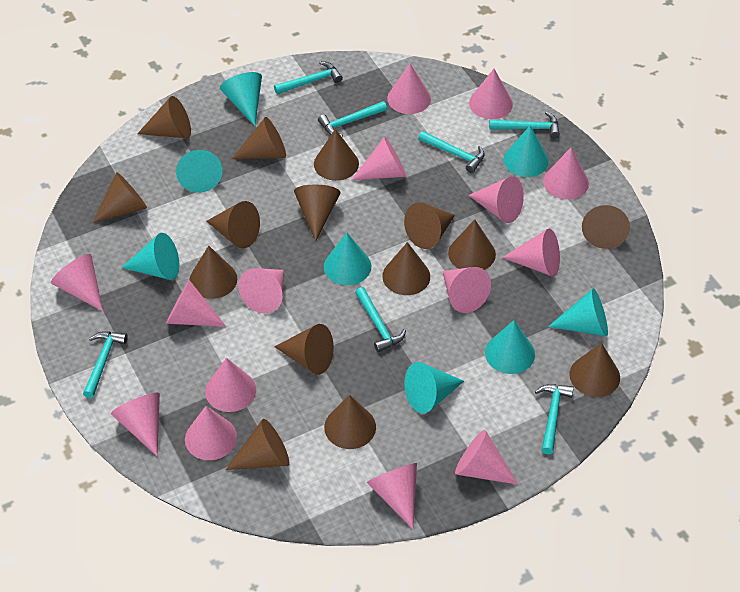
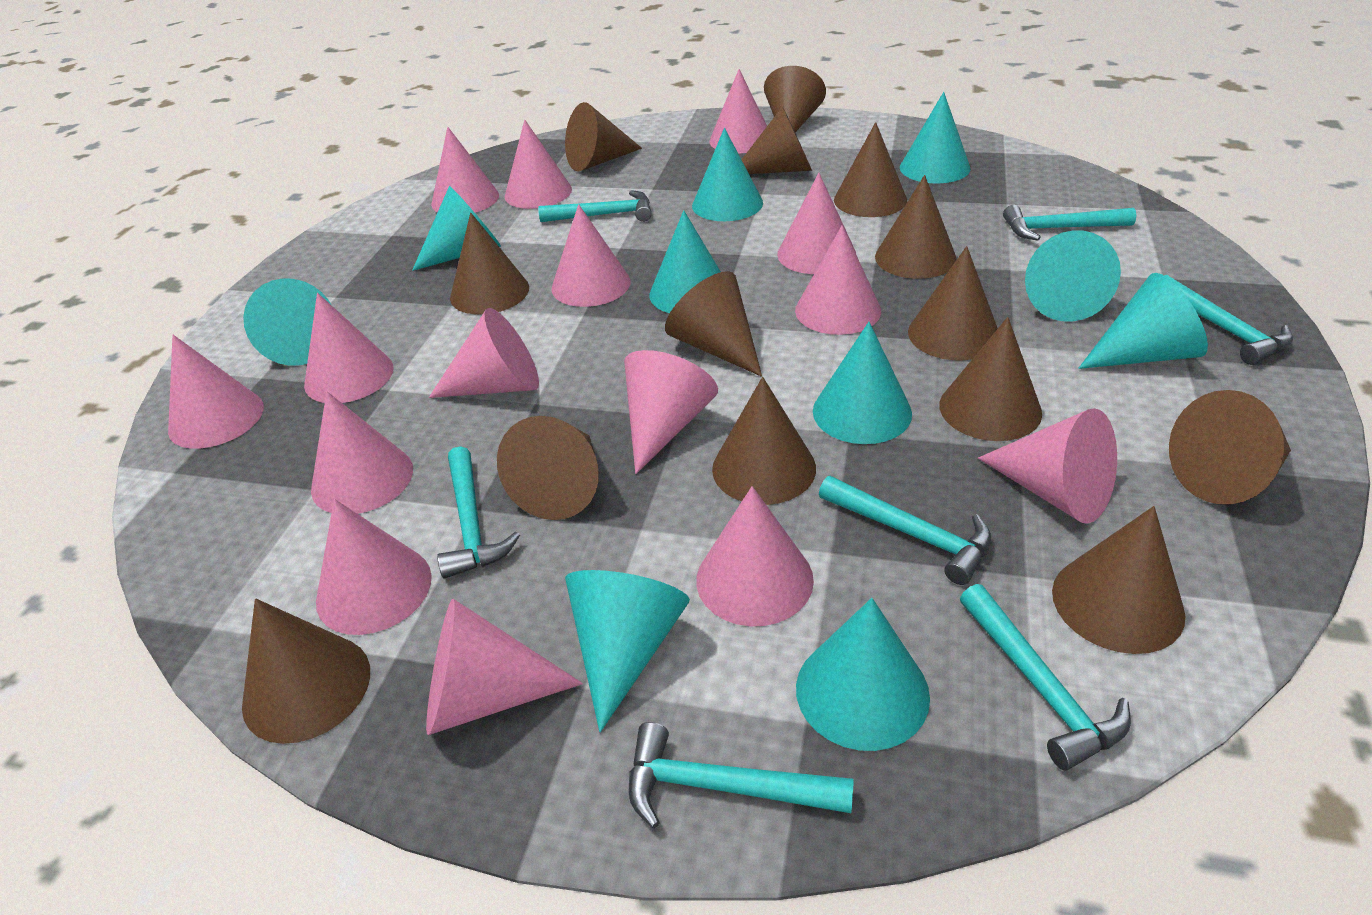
brown cone: 15 -> 14
turquoise cone: 8 -> 10

